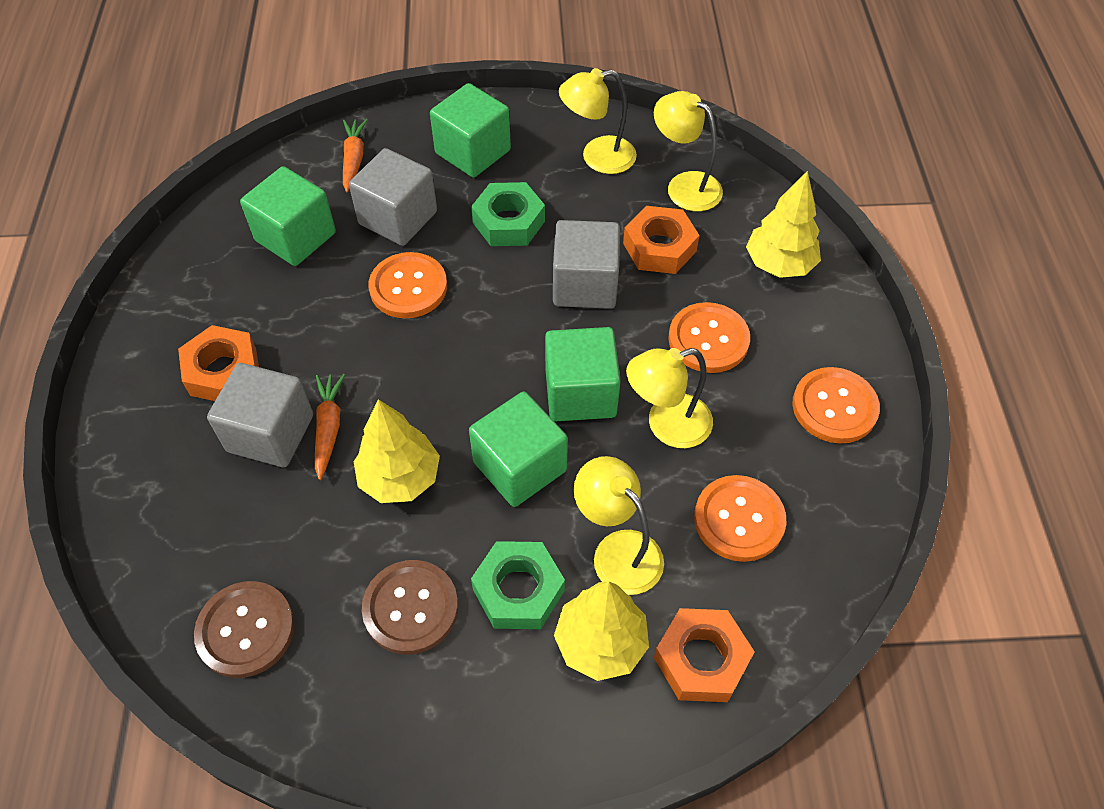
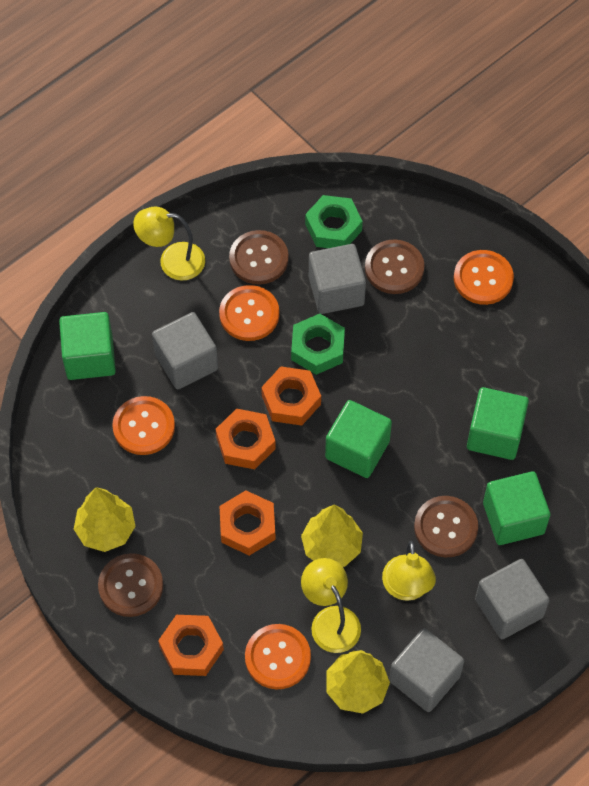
brown button: 2 -> 4
grey cube: 3 -> 4
orange carrot: 2 -> 0
orange nut: 3 -> 4
yellow lamp: 4 -> 3

